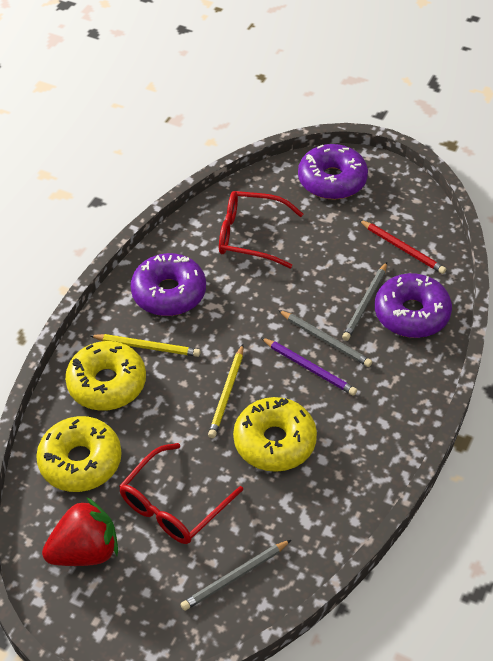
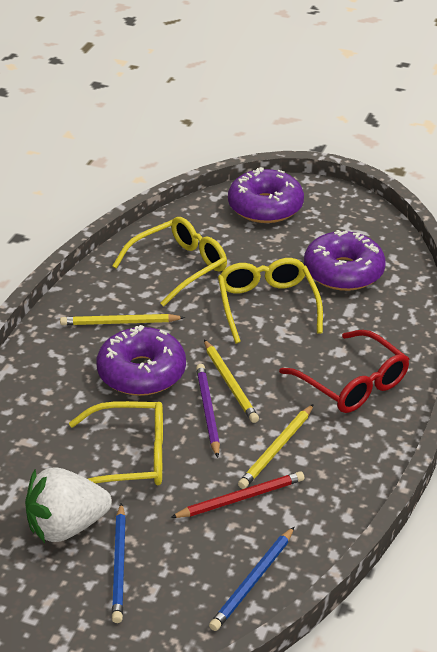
blue pencil: 0 -> 2
grey pencil: 3 -> 0
red glasses: 2 -> 1
red strawberry: 1 -> 0
white strawberry: 0 -> 1
yellow donut: 3 -> 0
yellow glasses: 0 -> 3
yellow pencil: 2 -> 3

